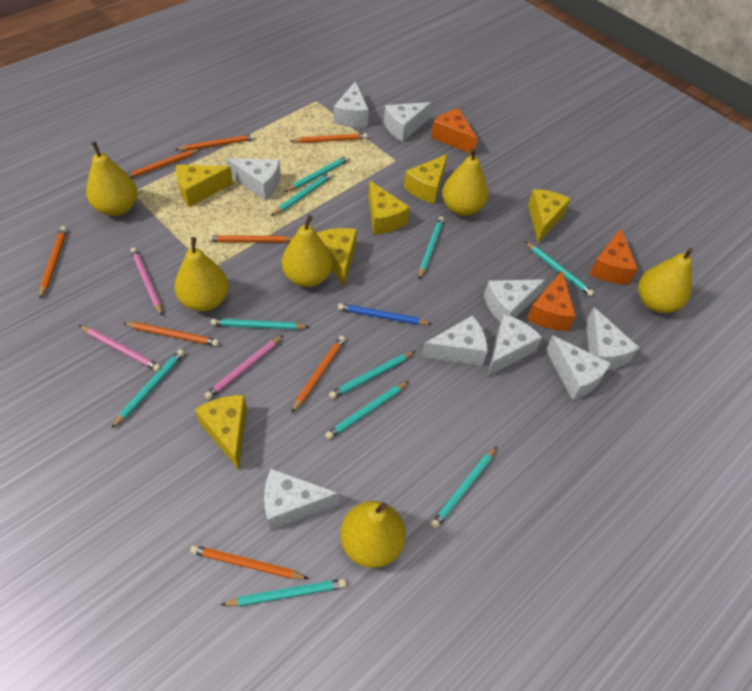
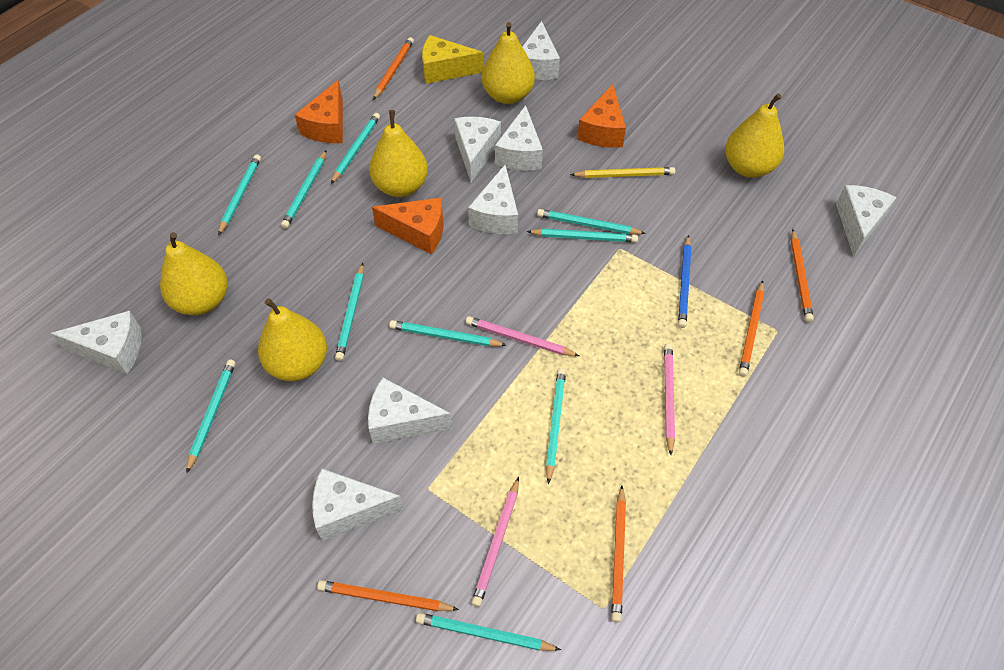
orange pencil: 8 -> 5
white cheese: 9 -> 8
yellow cheese: 6 -> 1
yellow pear: 6 -> 5
yellow pencil: 0 -> 1

